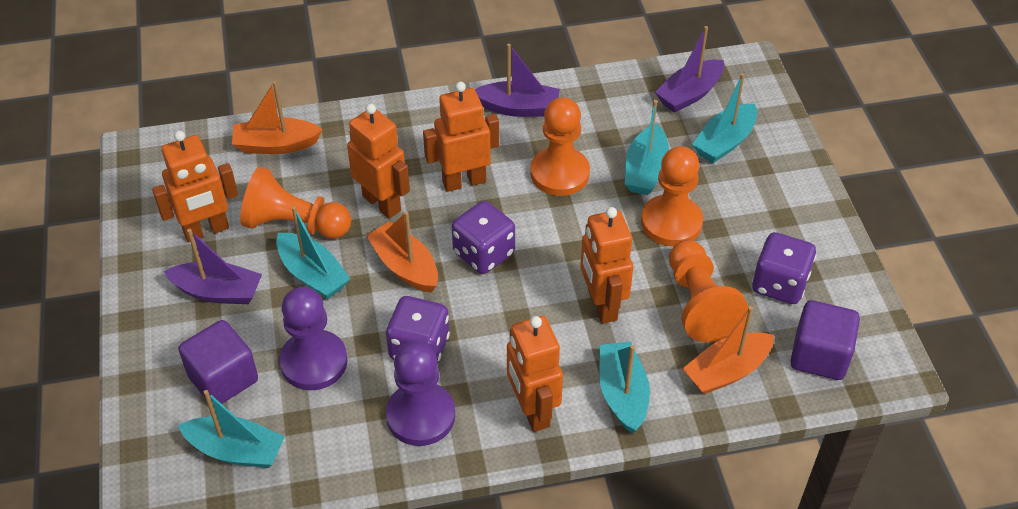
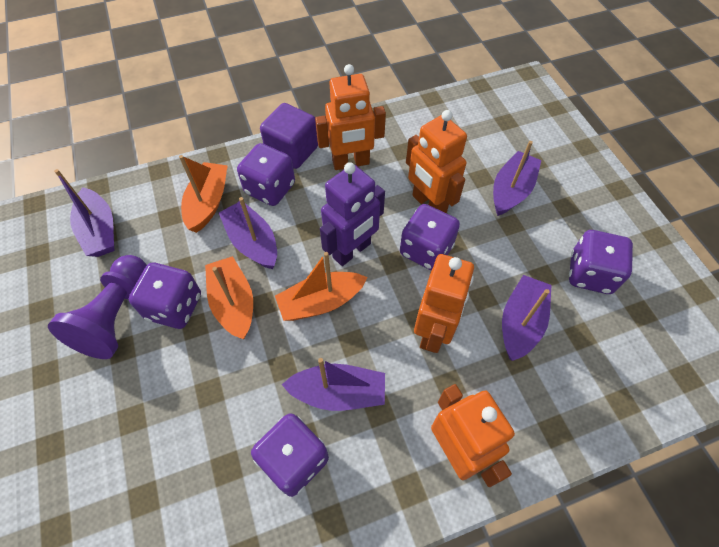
orange pawn: 4 -> 0
orange robot: 5 -> 4
purple boat: 3 -> 5
purple cube: 2 -> 1
purple dice: 3 -> 5
purple pawn: 2 -> 1
purple robot: 0 -> 1
turquoise boat: 5 -> 0

